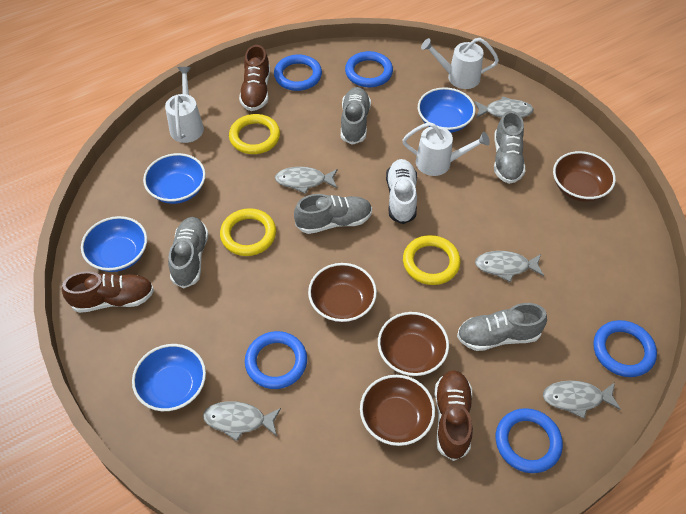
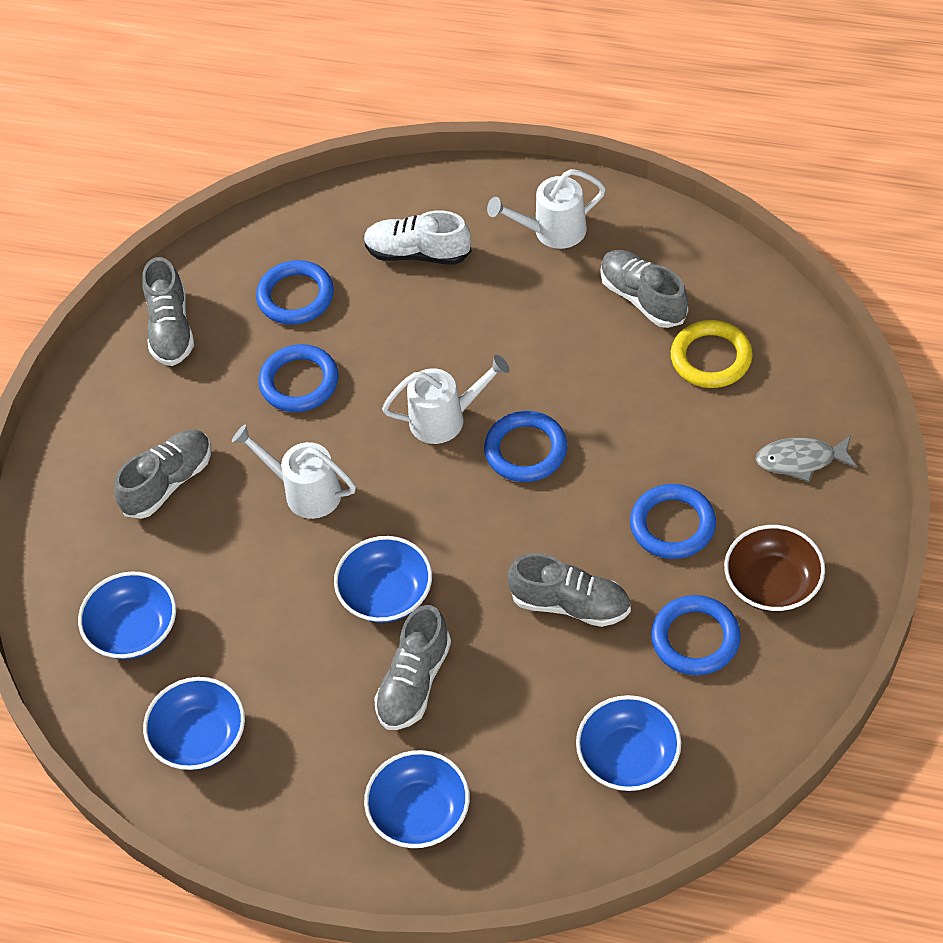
blue bowl: 4 -> 5
brown bowl: 4 -> 1
brown shoe: 3 -> 0
grey fish: 5 -> 1
yellow ring: 3 -> 1

